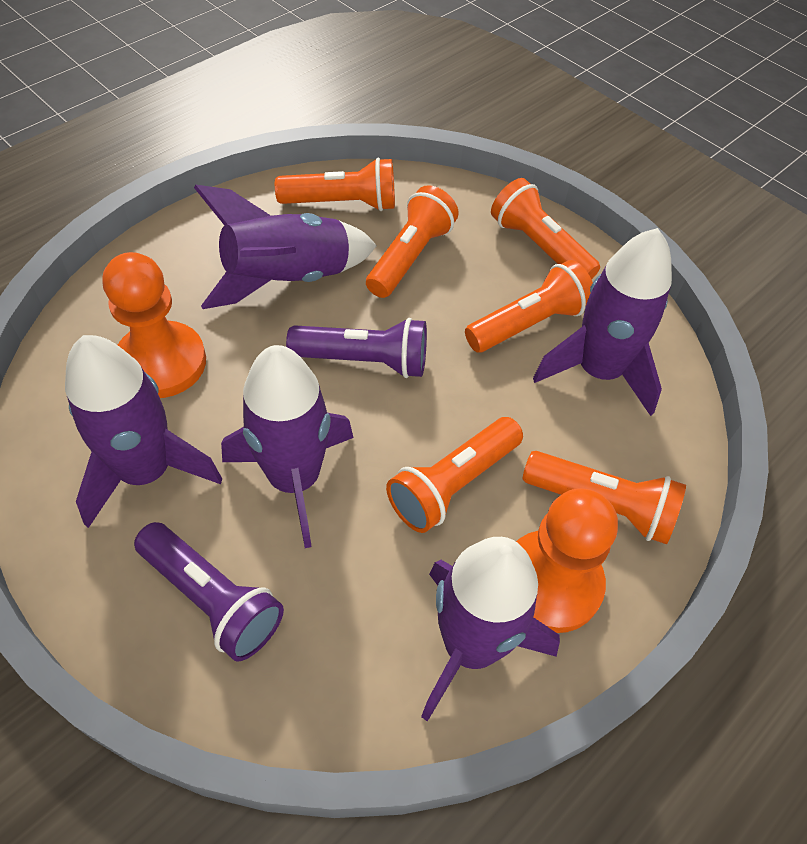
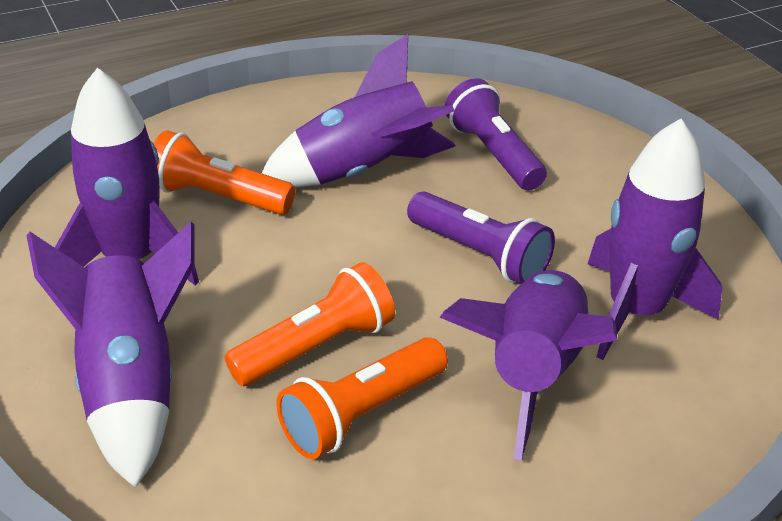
orange flashlight: 6 -> 3
orange pawn: 2 -> 0

